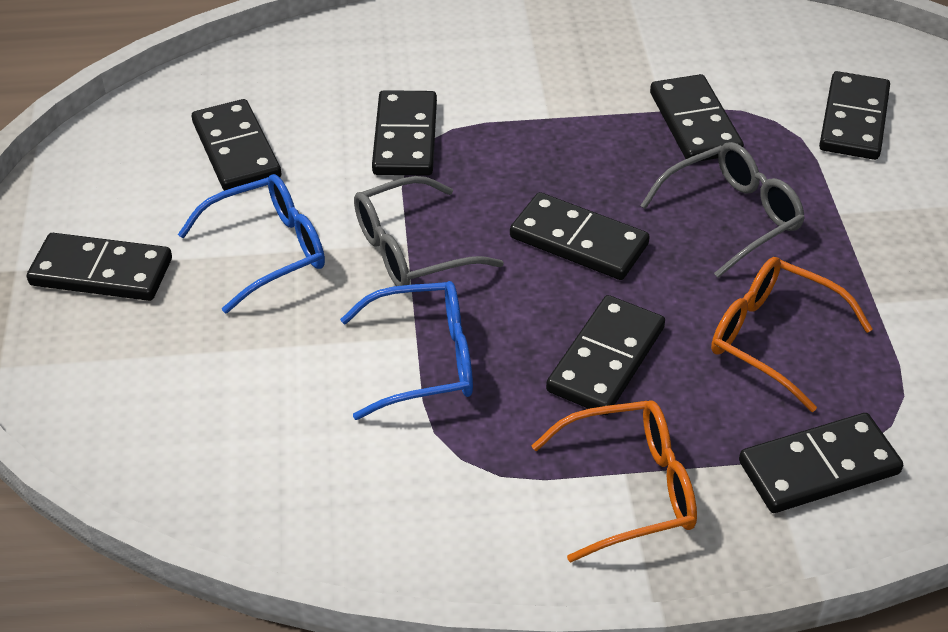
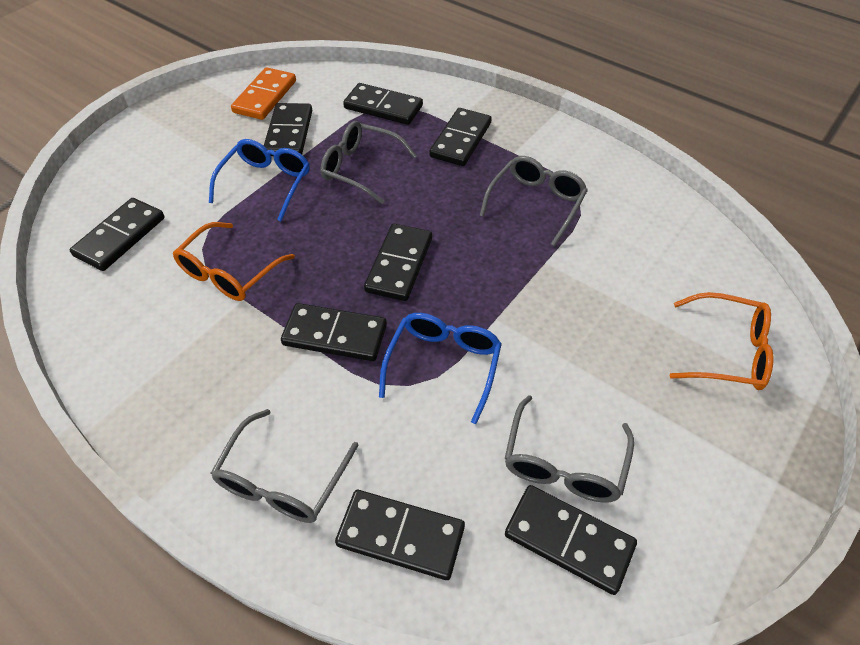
grey glasses: 2 -> 4
orange domino: 0 -> 1

